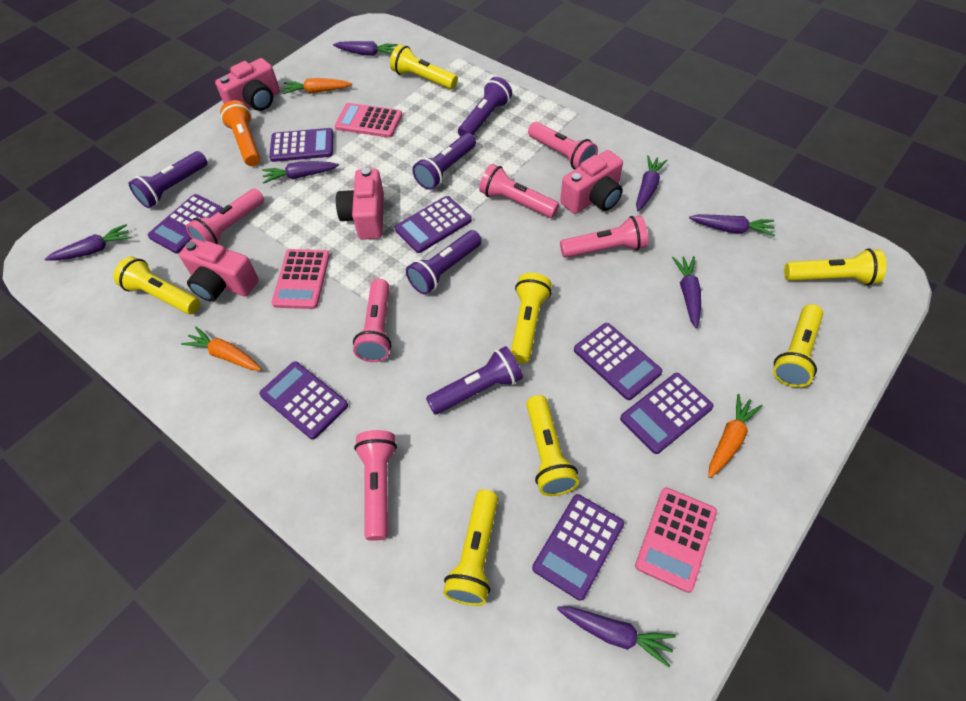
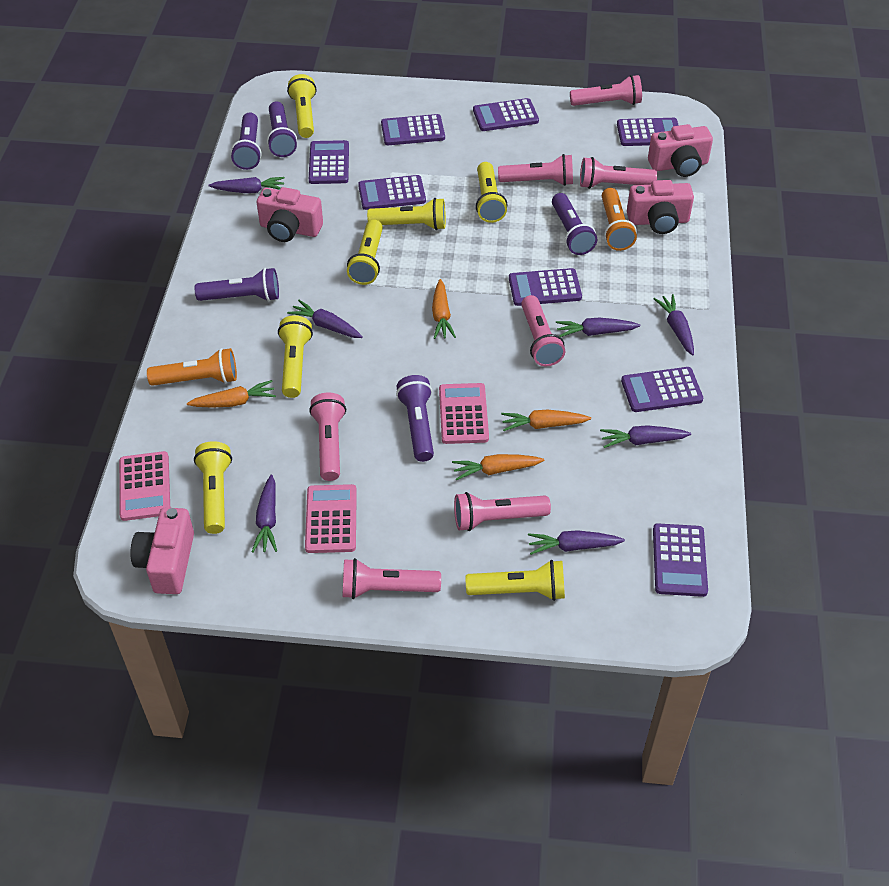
orange carrot: 3 -> 4
orange flashlight: 1 -> 2
pink flashlight: 6 -> 7
purple calculator: 7 -> 8

